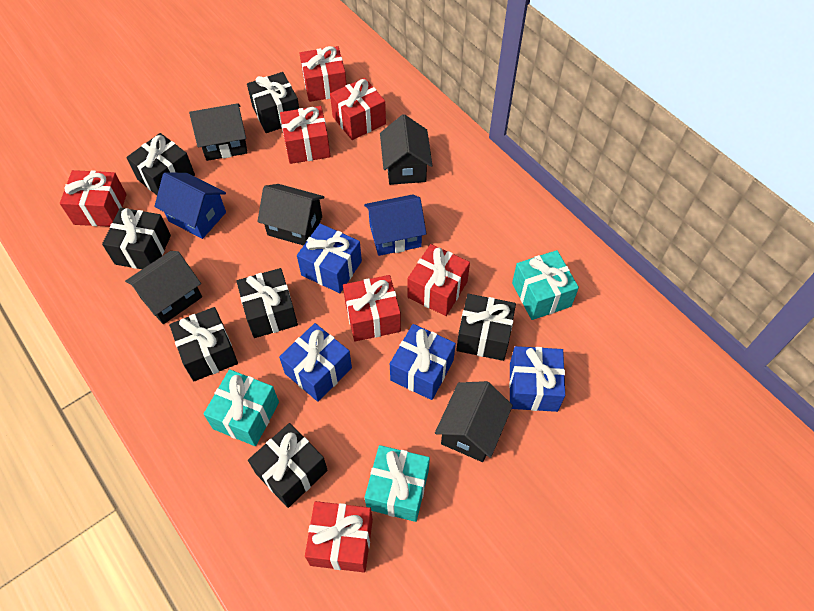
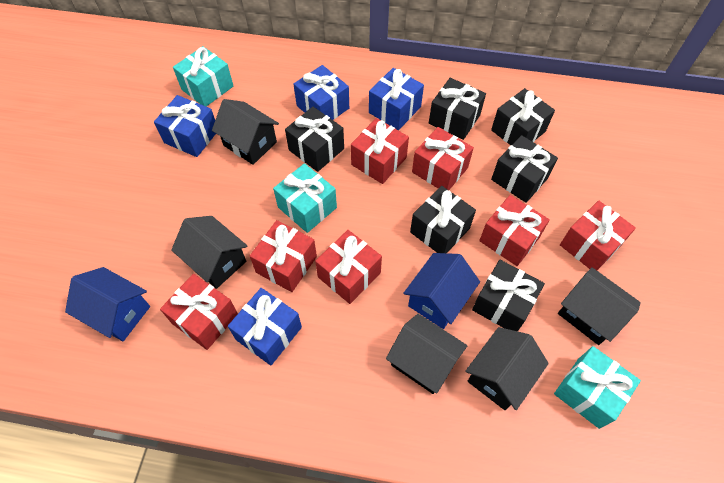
black gift: 7 -> 6

